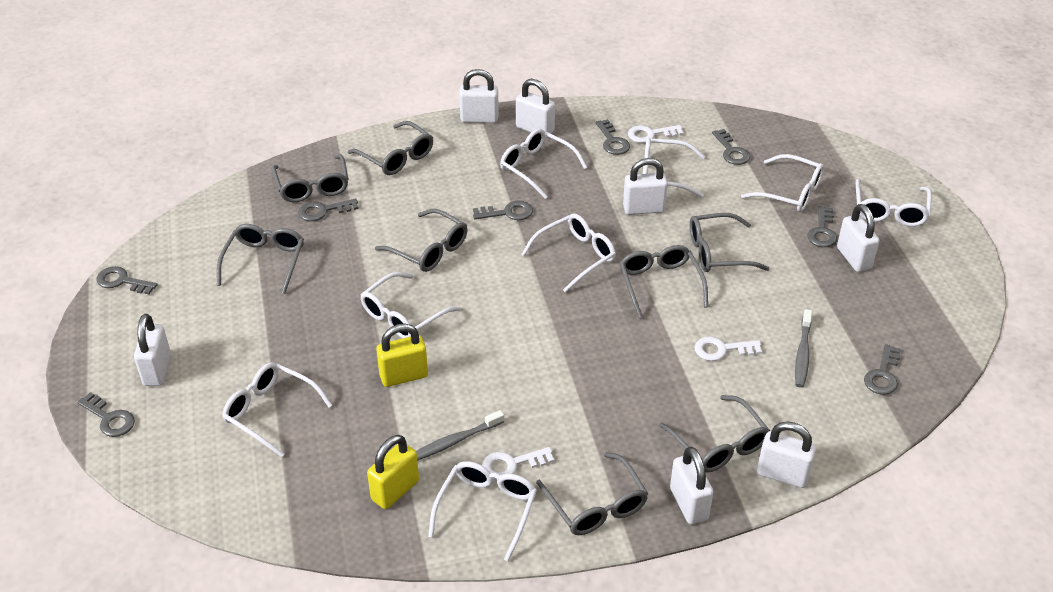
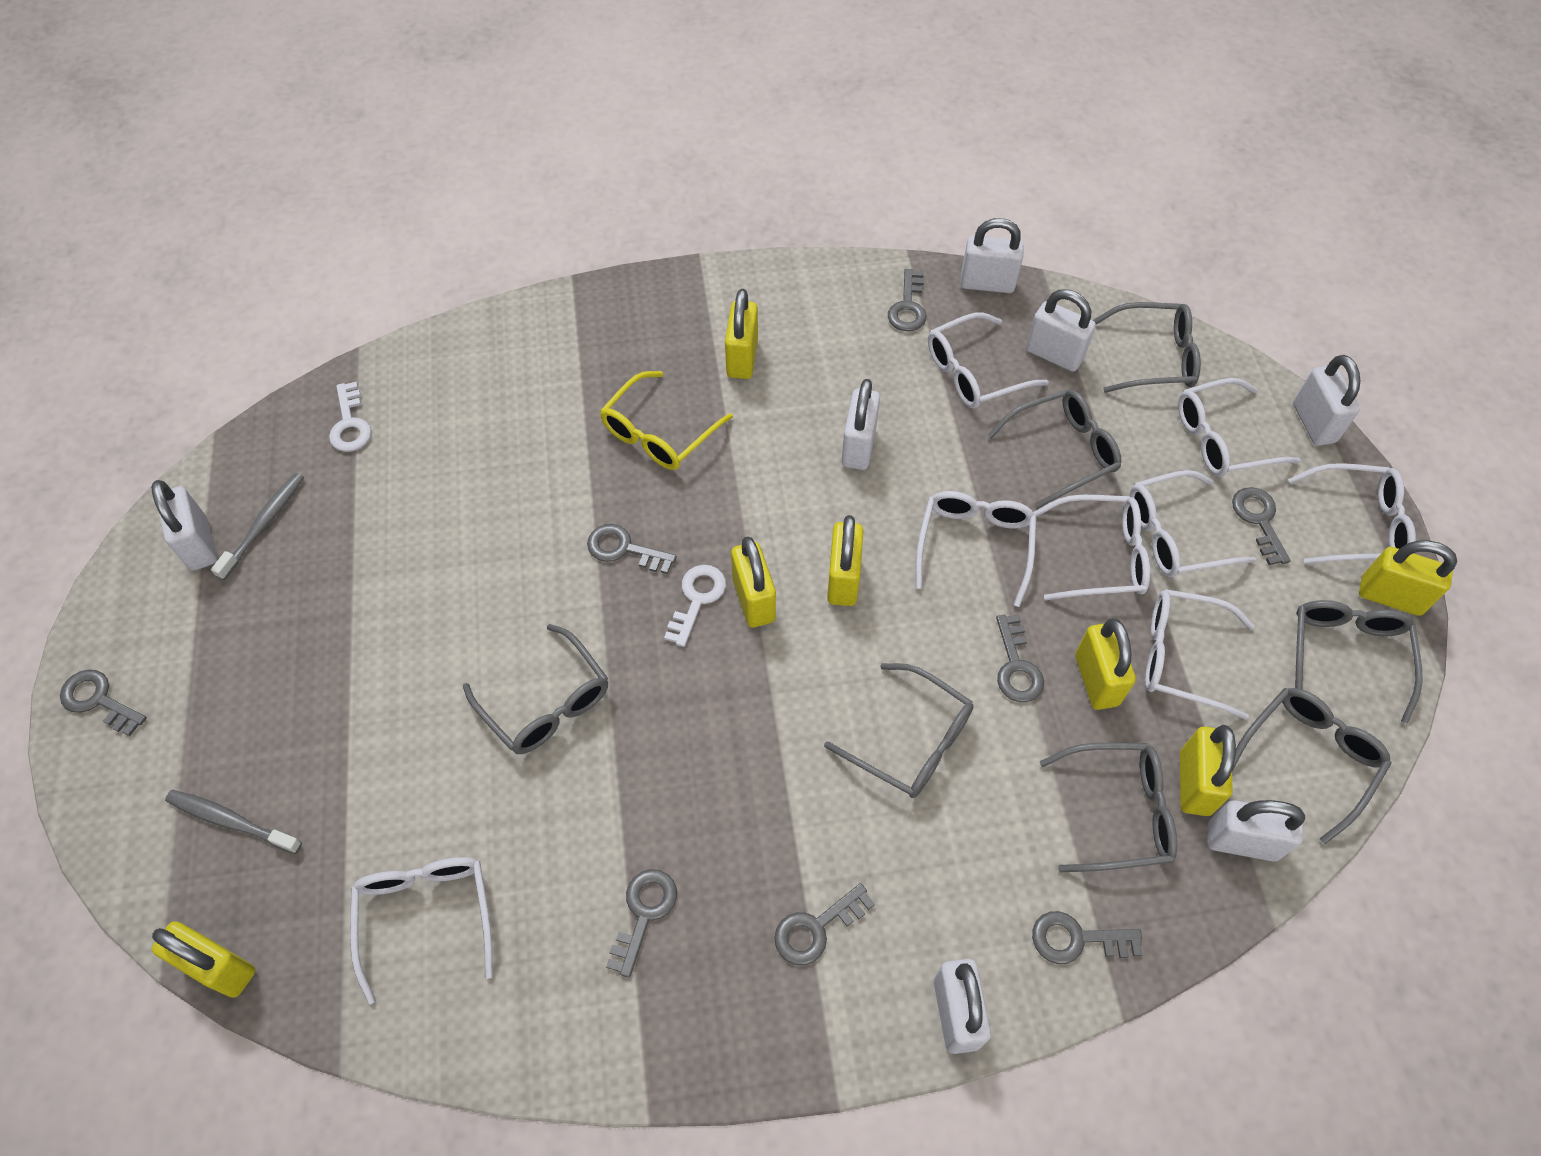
grey glasses: 8 -> 7
white key: 3 -> 2
yellow glasses: 0 -> 1
yellow padlock: 2 -> 7

